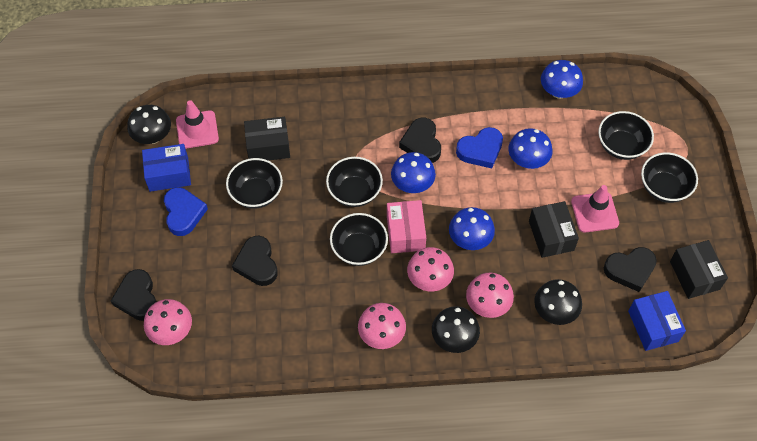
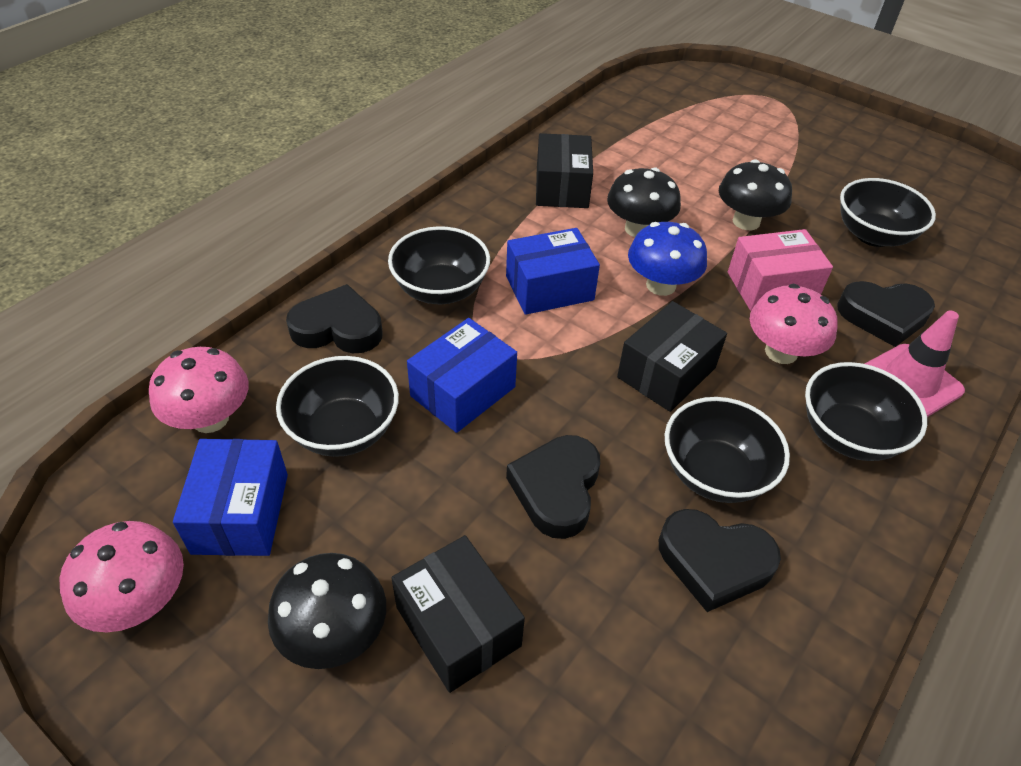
blue box: 2 -> 3
blue heart: 2 -> 0
blue mushroom: 4 -> 1
pink mushroom: 4 -> 3
pink traffic cone: 2 -> 1

